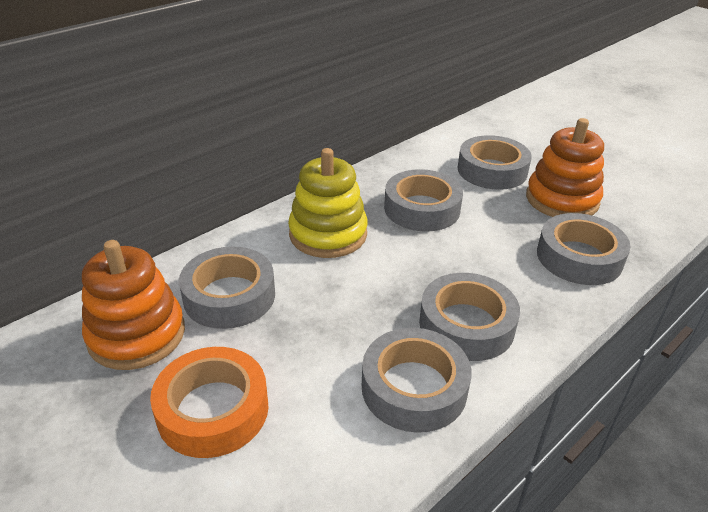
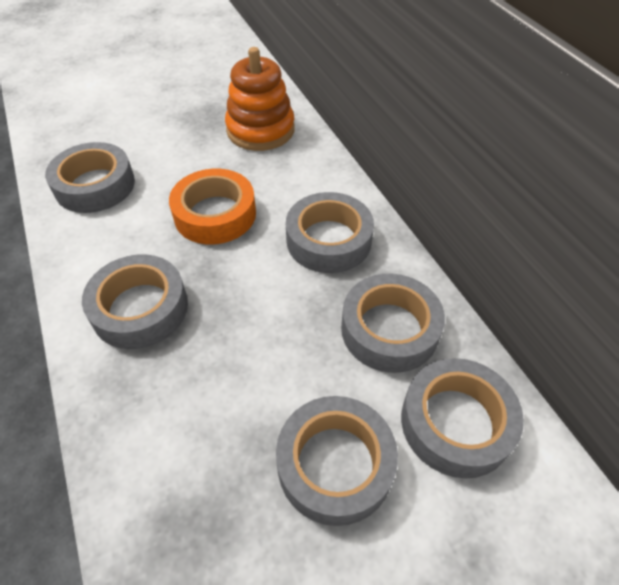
orange stacking toy: 2 -> 1
yellow stacking toy: 1 -> 0

